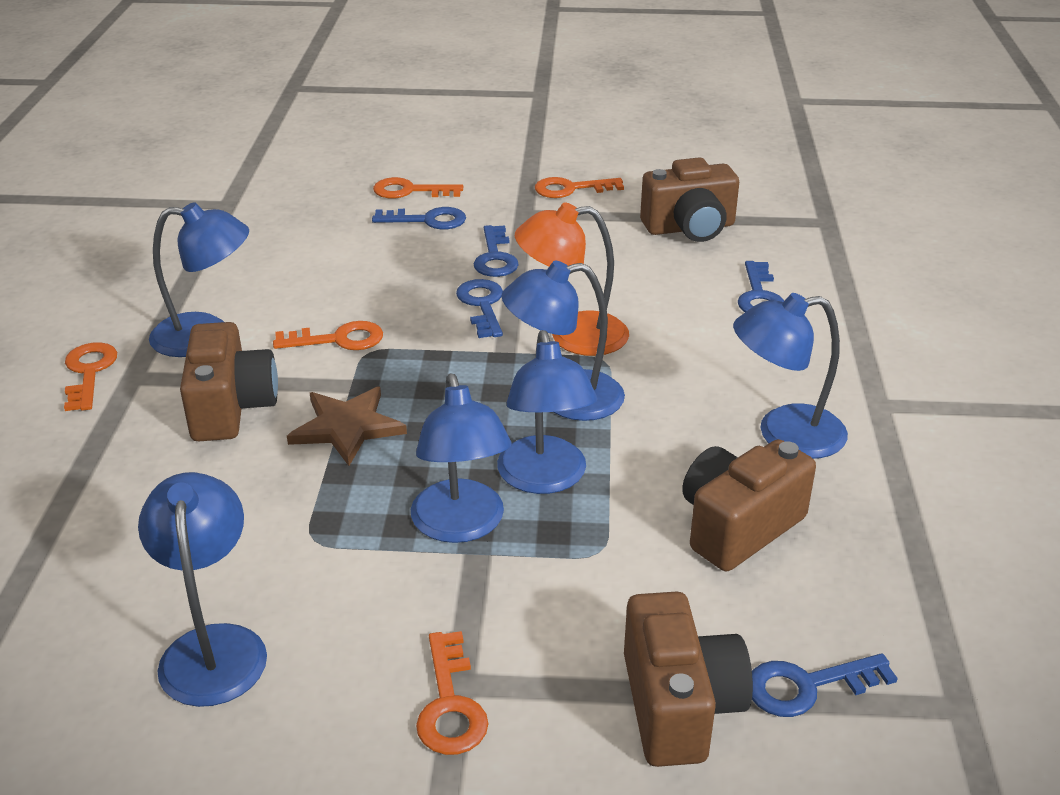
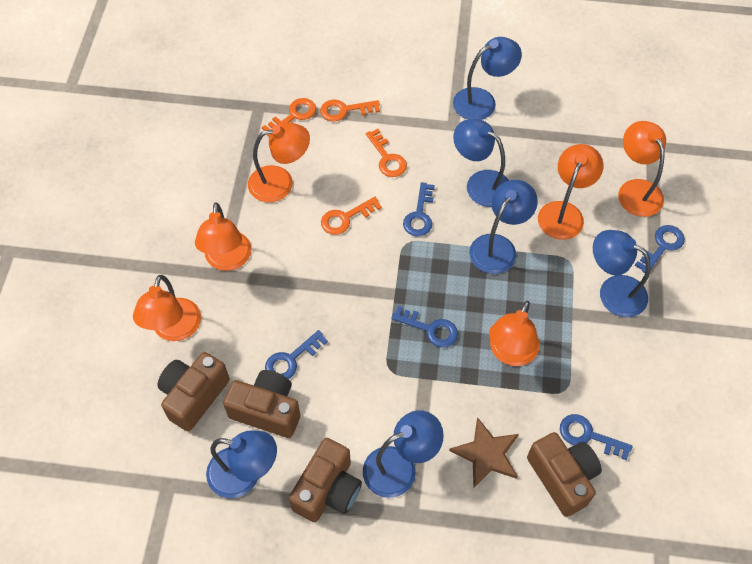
orange key: 5 -> 4
orange lamp: 1 -> 6

